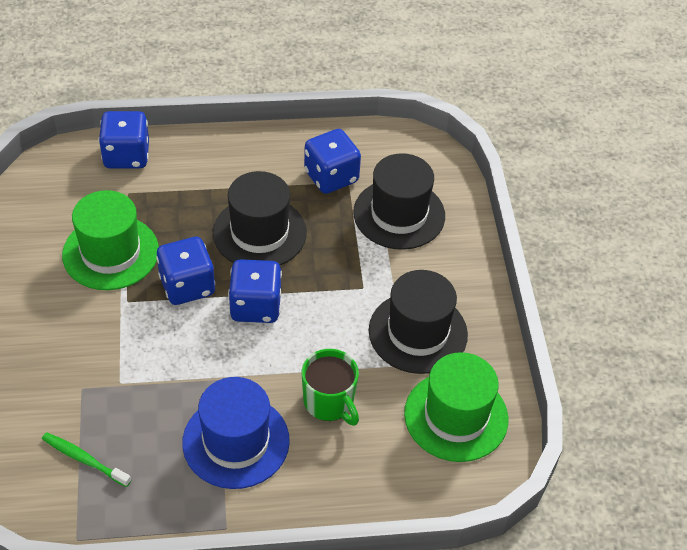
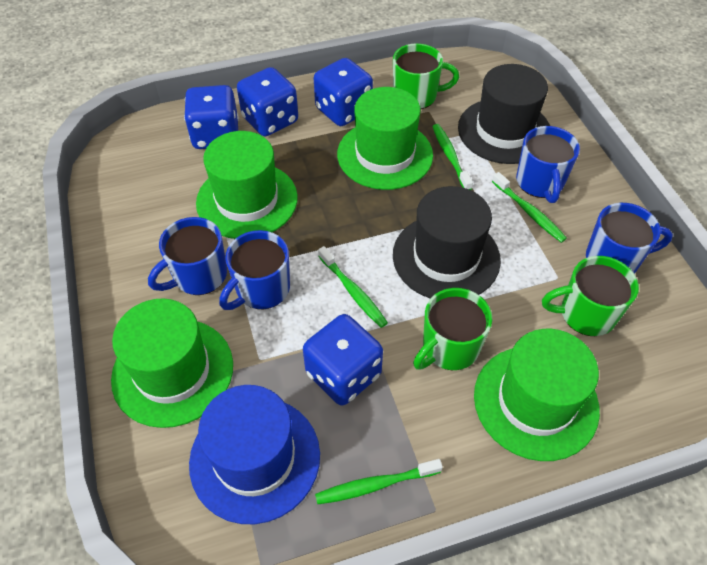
black hat: 3 -> 2
blue mug: 0 -> 4
green hat: 2 -> 4
green mug: 1 -> 3
green toothbrush: 1 -> 4

